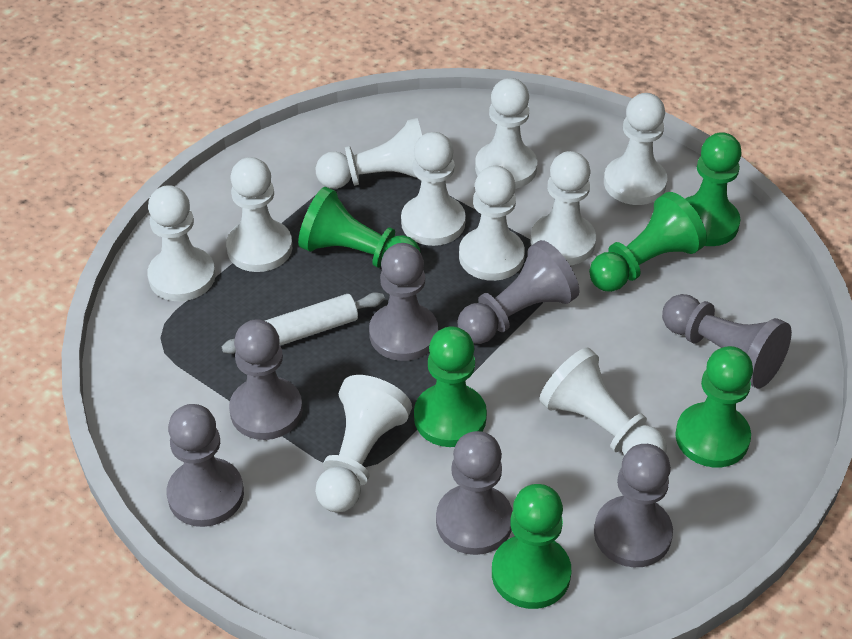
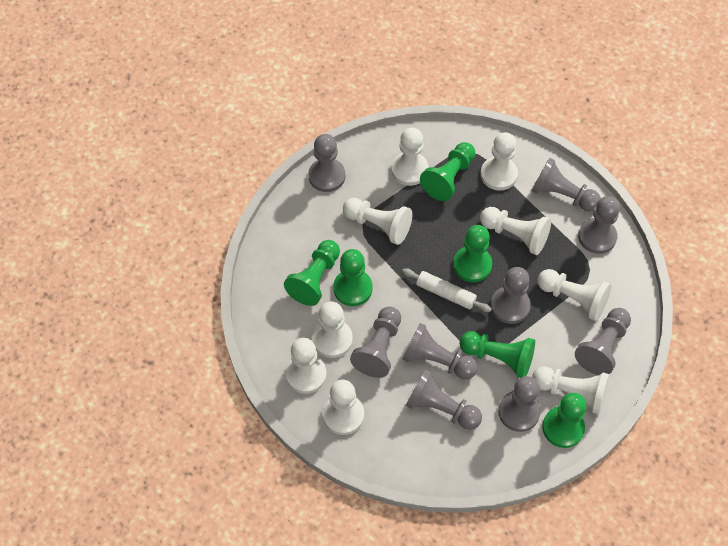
grey pawn: 7 -> 9
white pawn: 10 -> 9

